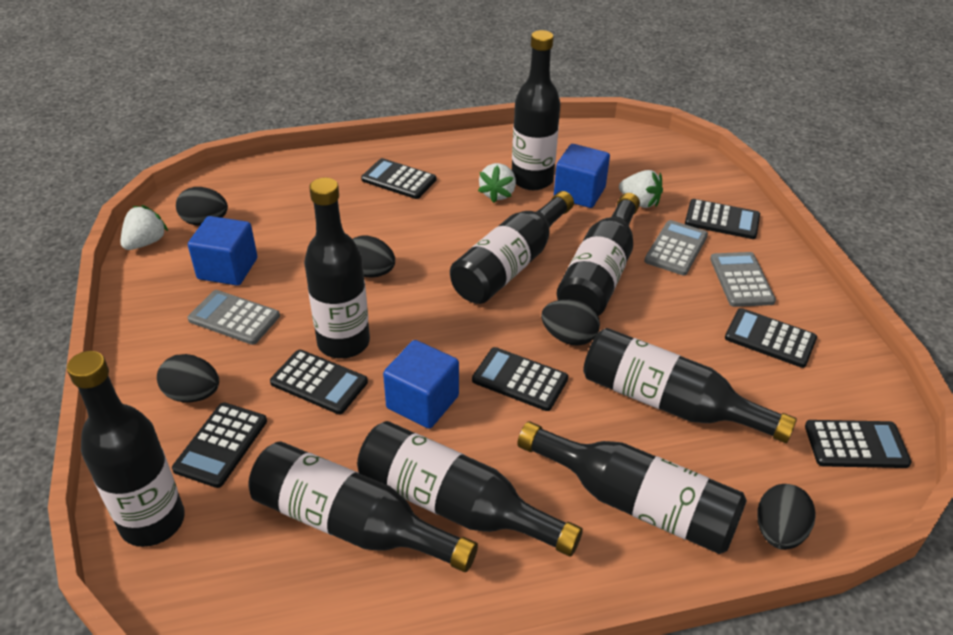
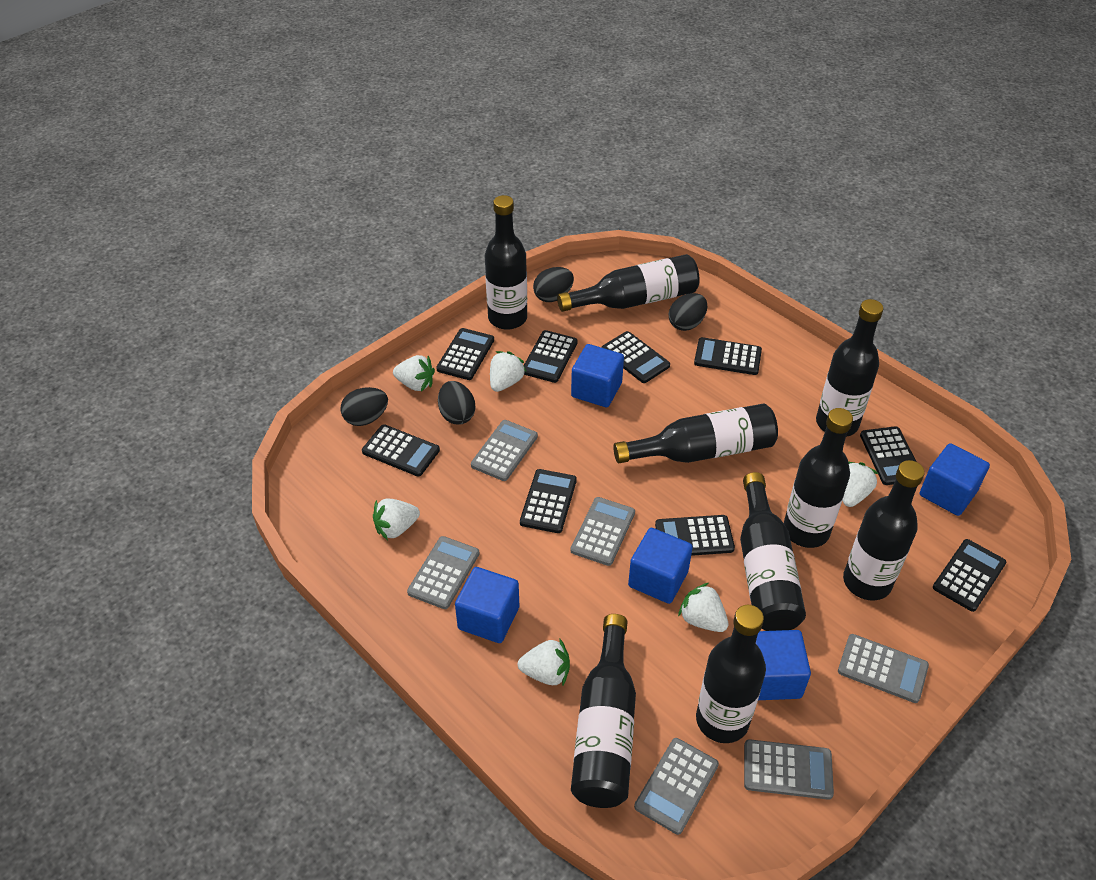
black calculator: 7 -> 9
black egg: 5 -> 4
blue cube: 3 -> 5
grey calculator: 3 -> 6
white strawberry: 3 -> 6

